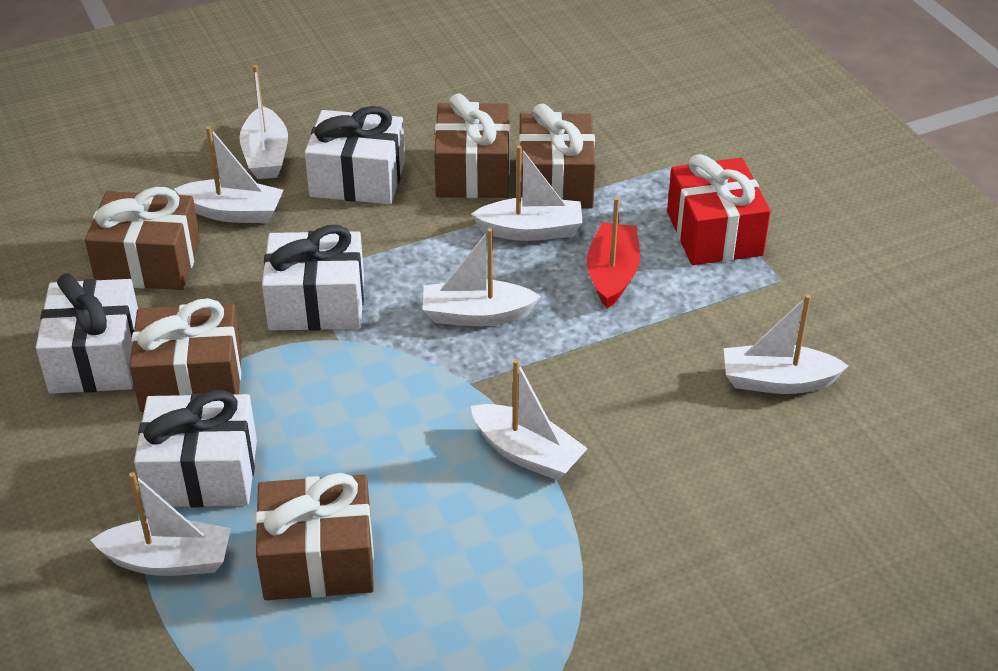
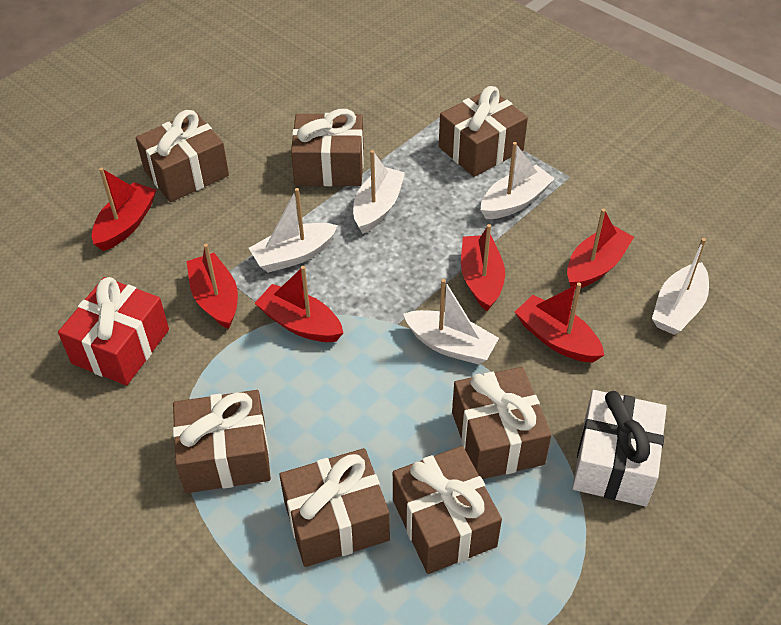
brown gift: 5 -> 7
red boat: 1 -> 6
white boat: 7 -> 5
white gift: 4 -> 1

